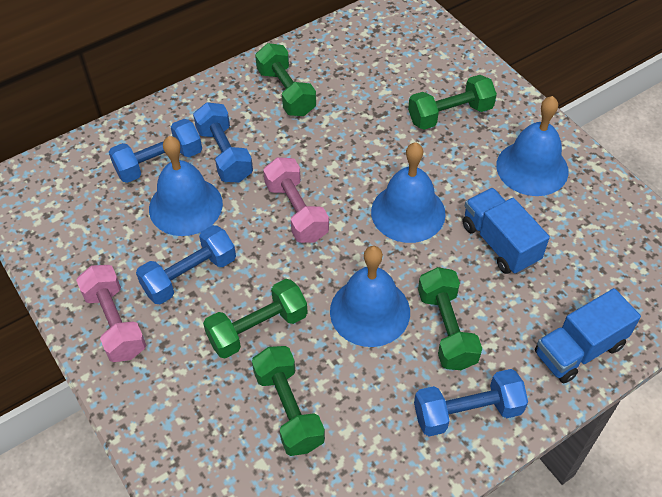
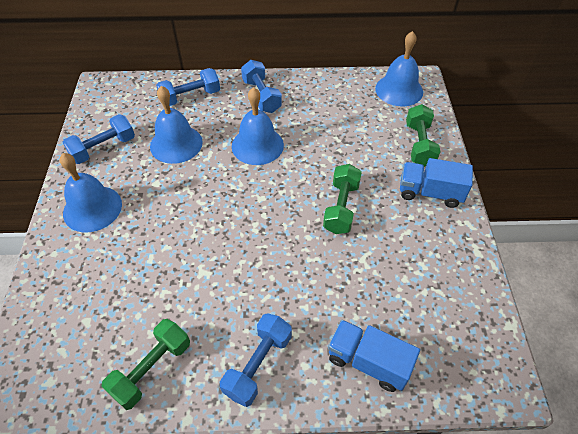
green dumbbell: 5 -> 3
pink dumbbell: 2 -> 0

